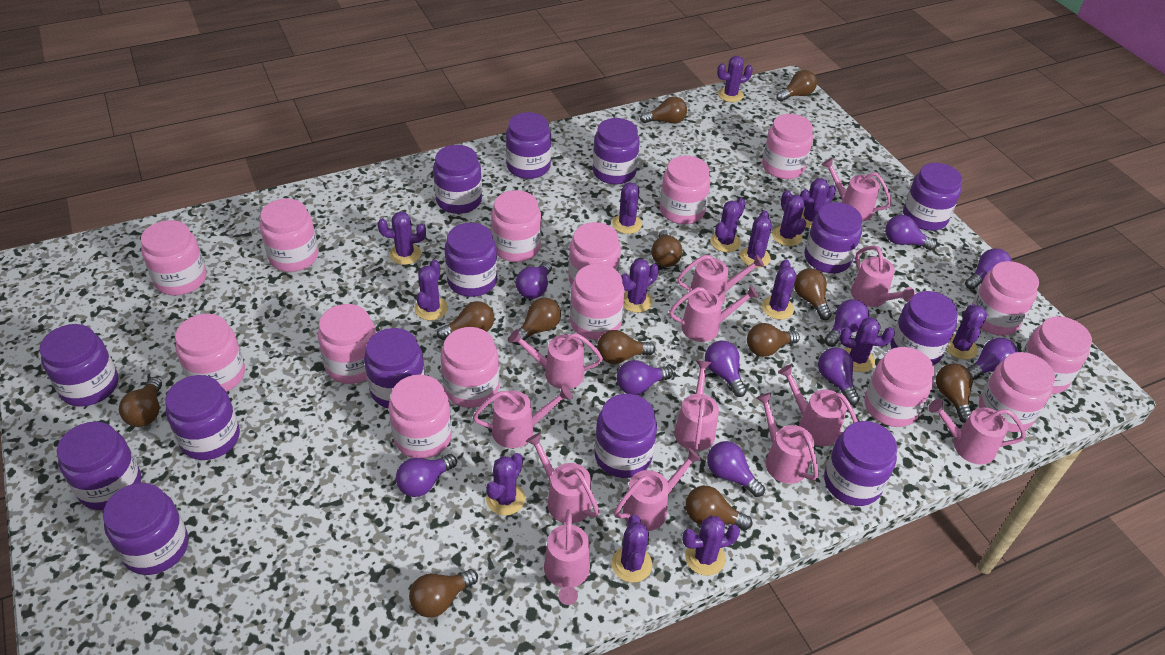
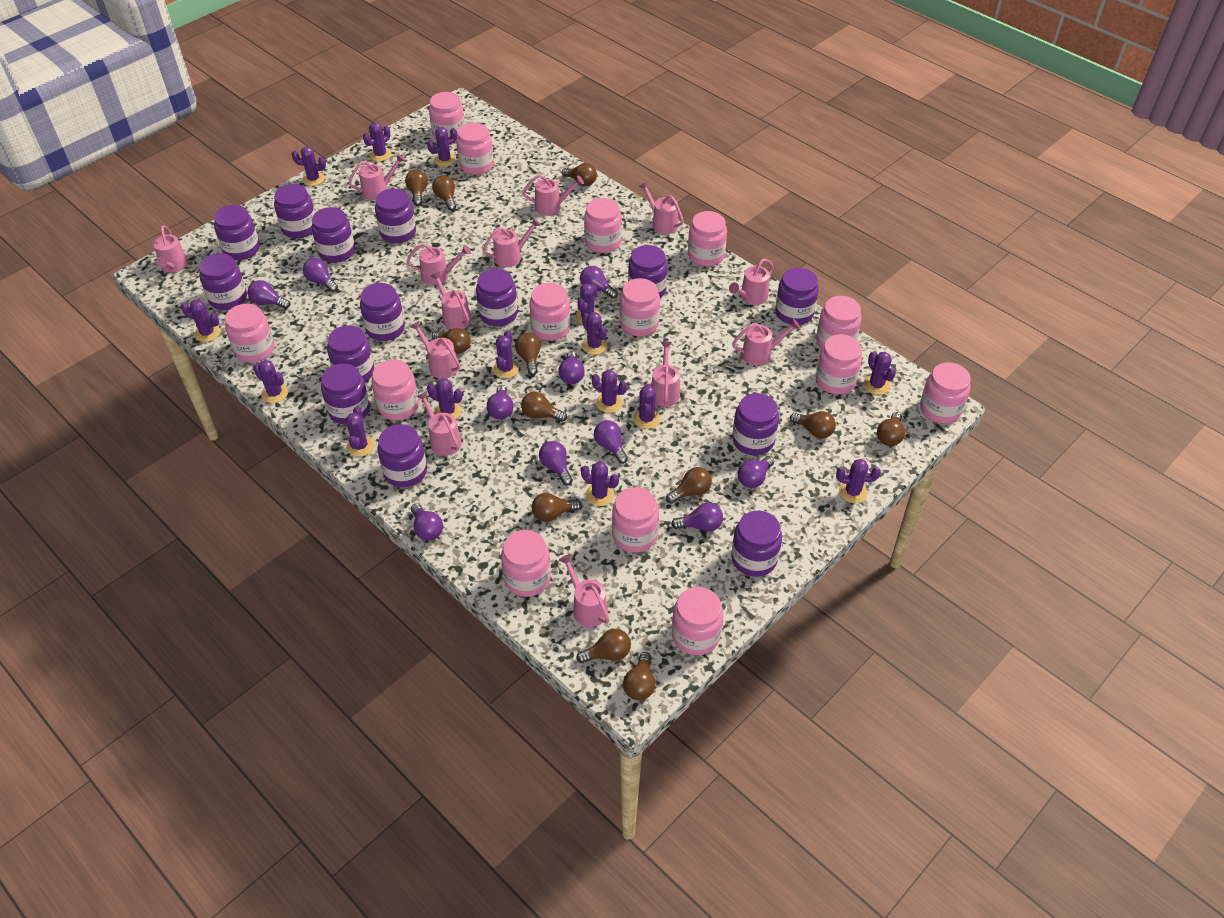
pink jar: 15 -> 14

